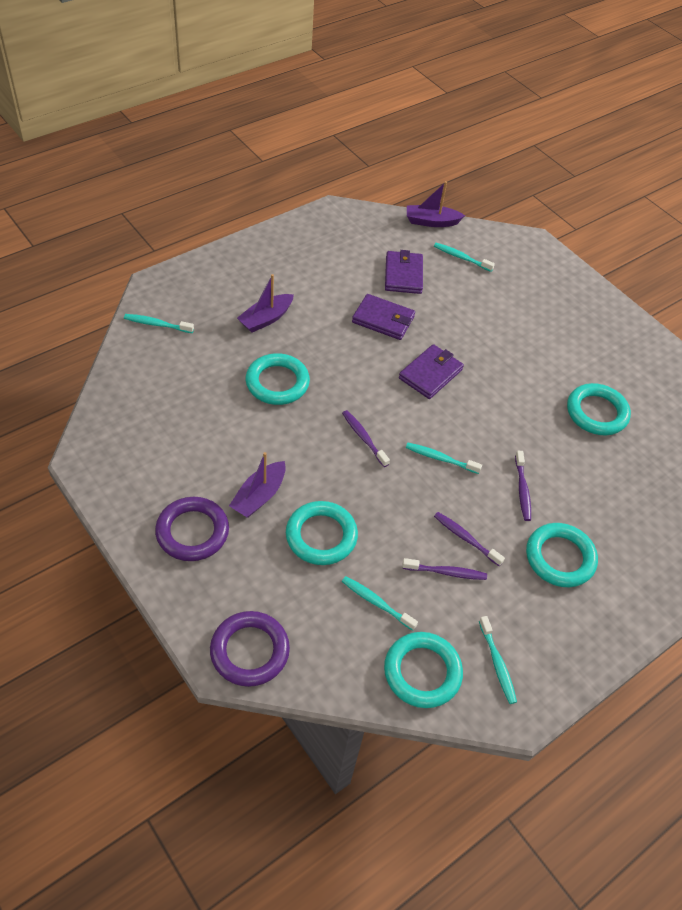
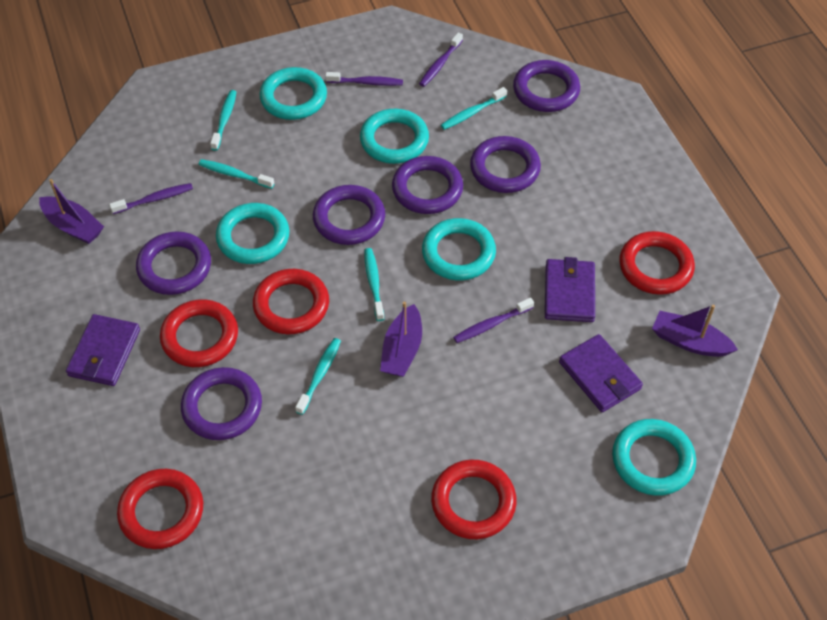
purple ring: 2 -> 6
red ring: 0 -> 5

